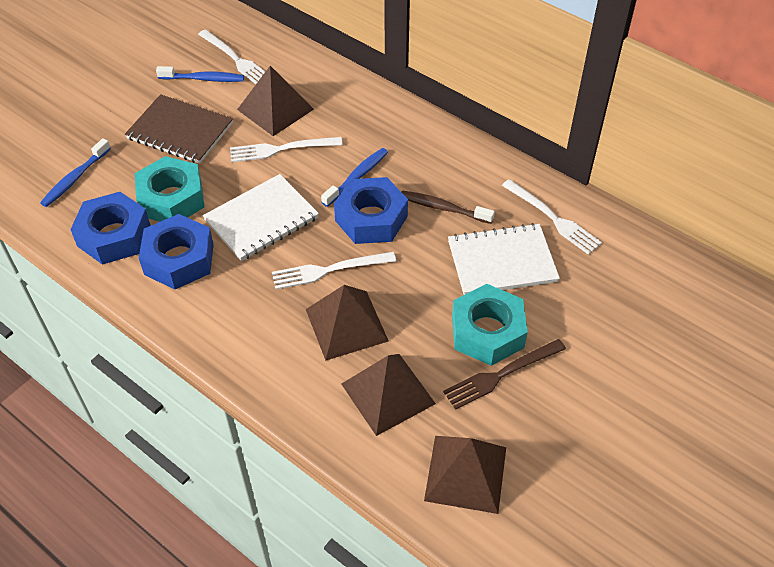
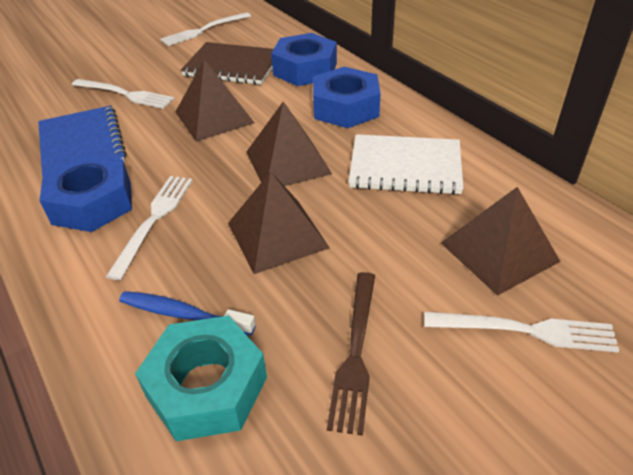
blue notebook: 0 -> 1
blue toothbrush: 3 -> 1
brown toothbrush: 1 -> 0
turquoise nut: 2 -> 1
white notebook: 2 -> 1

